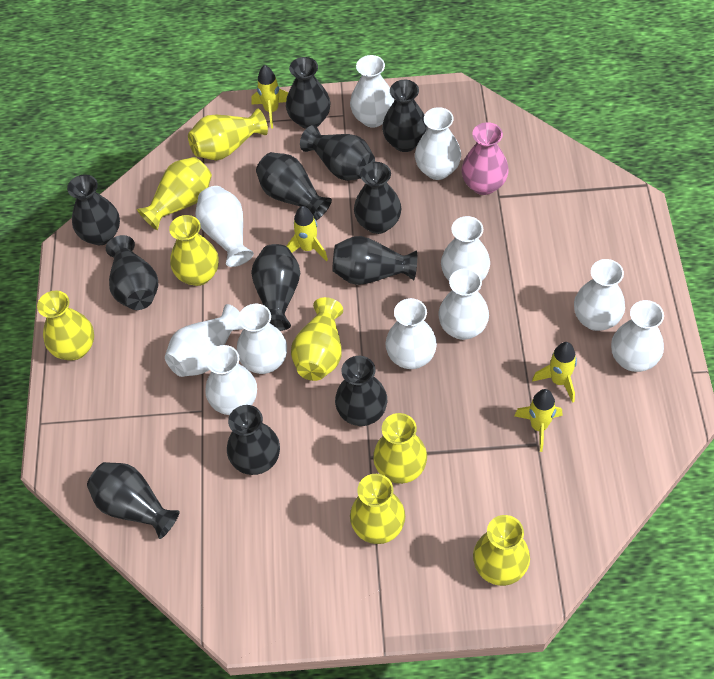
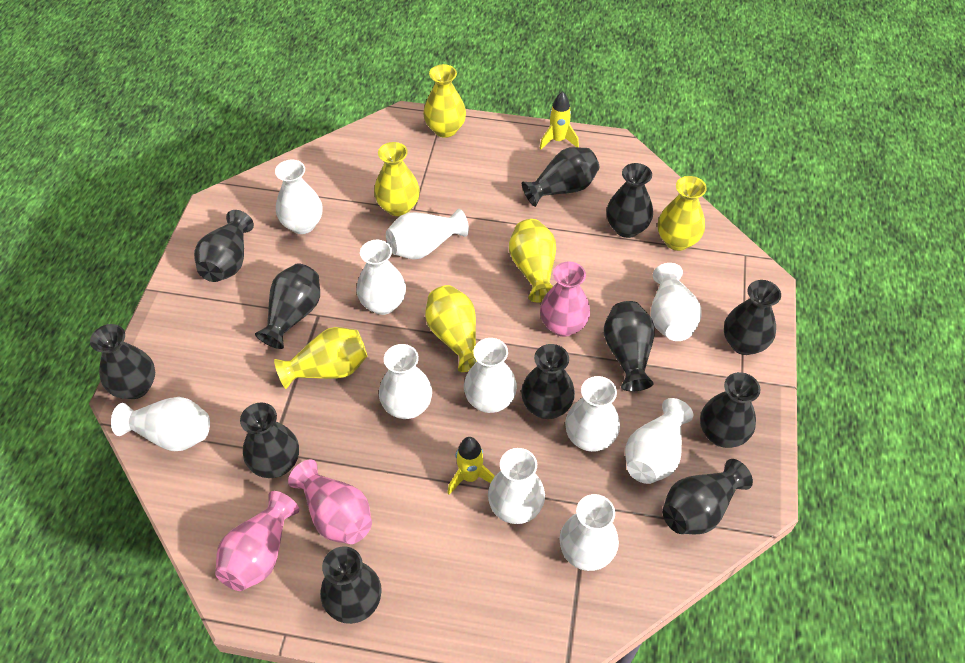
pink vase: 1 -> 3
yellow rocket: 4 -> 2
yellow vase: 8 -> 6

